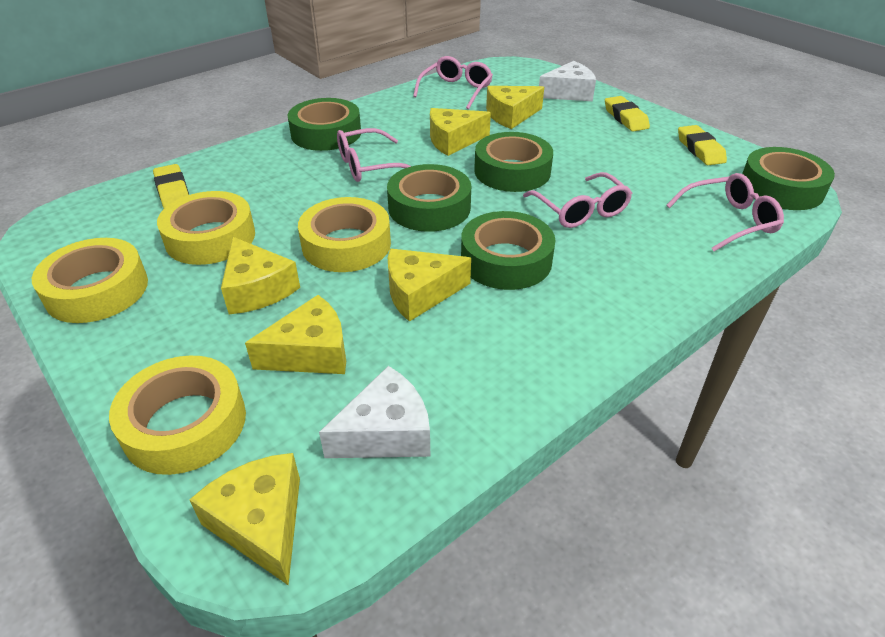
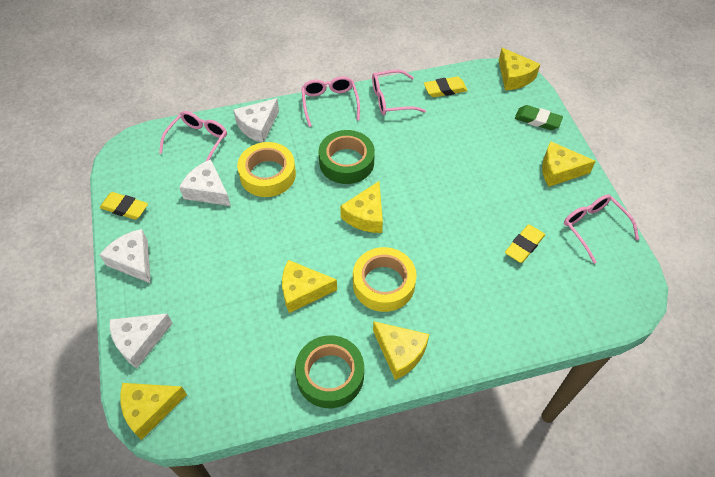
green eraser: 0 -> 1
green tape: 5 -> 2
white cheese: 2 -> 4
yellow tape: 4 -> 2

